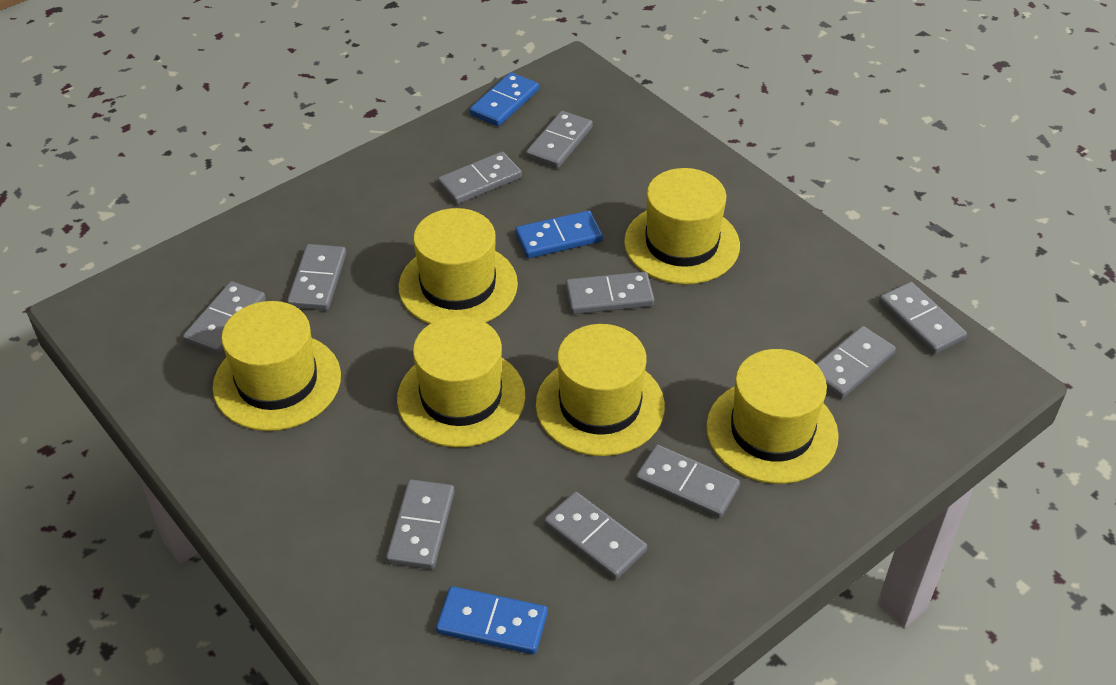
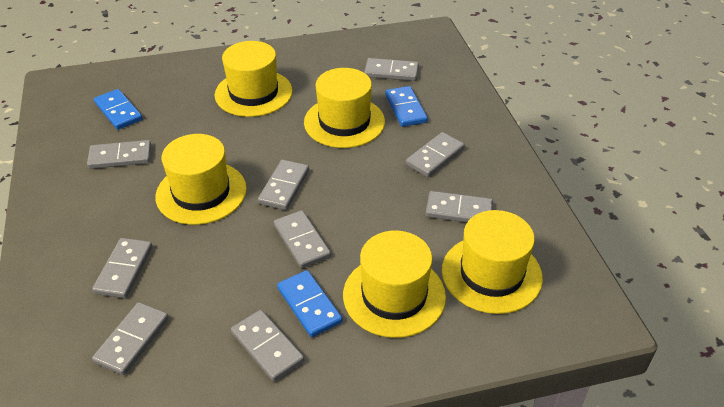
grey domino: 10 -> 9
yellow hat: 6 -> 5

